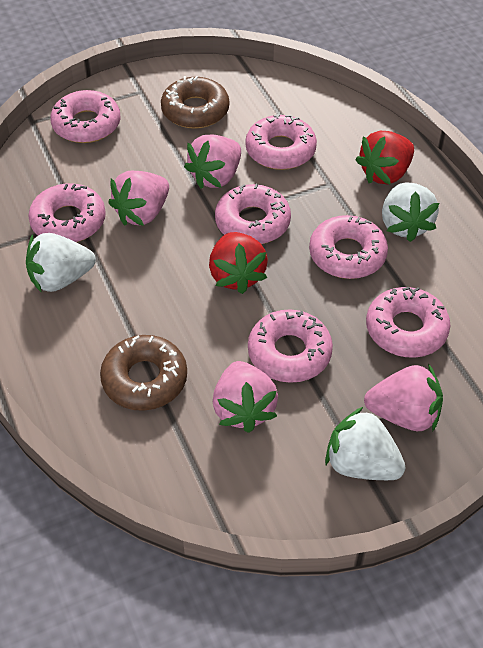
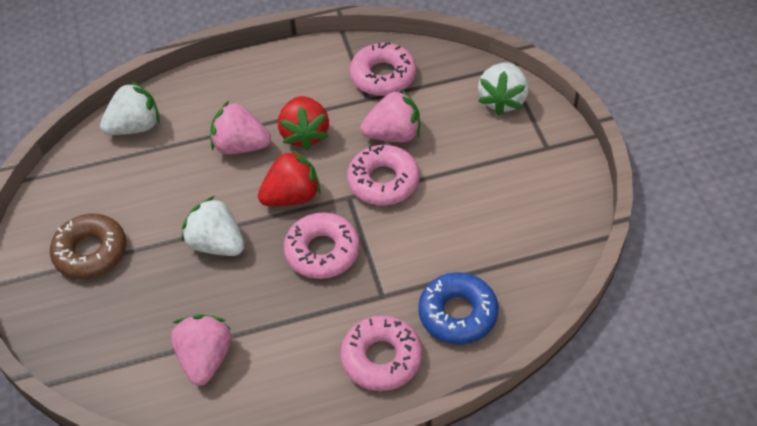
blue donut: 0 -> 1
brown donut: 2 -> 1
pink donut: 7 -> 4
pink strawberry: 4 -> 3

